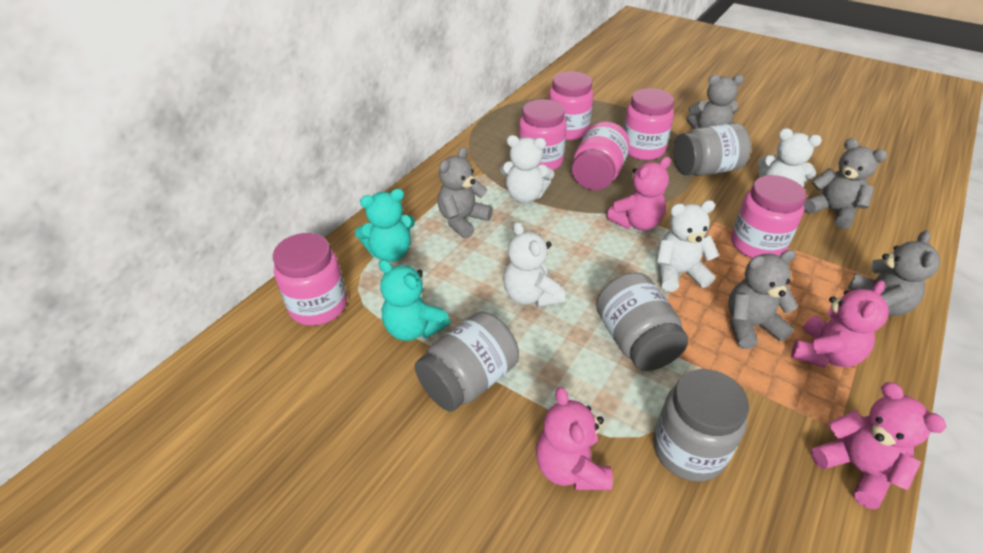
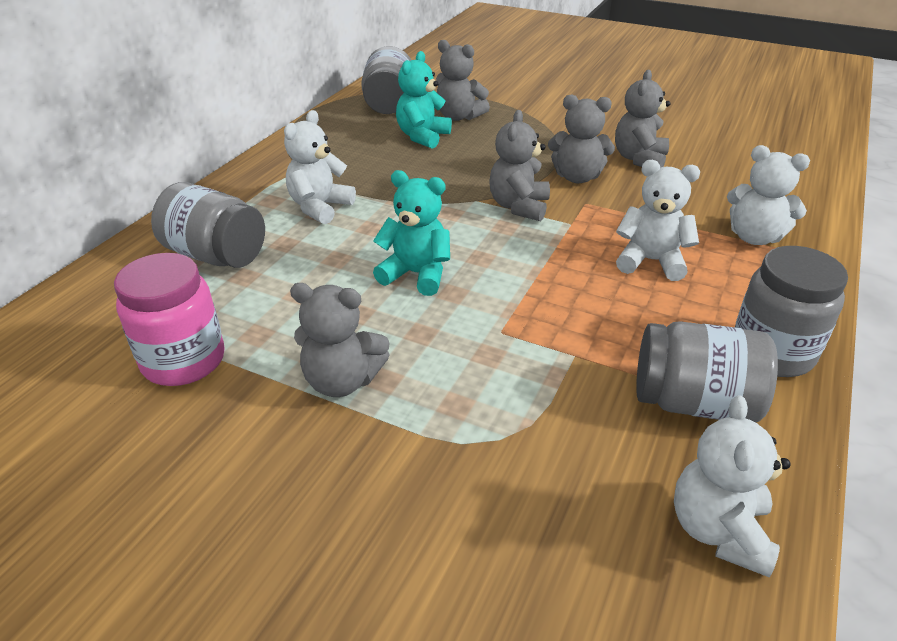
pink jar: 6 -> 1
pink teddy bear: 4 -> 0

